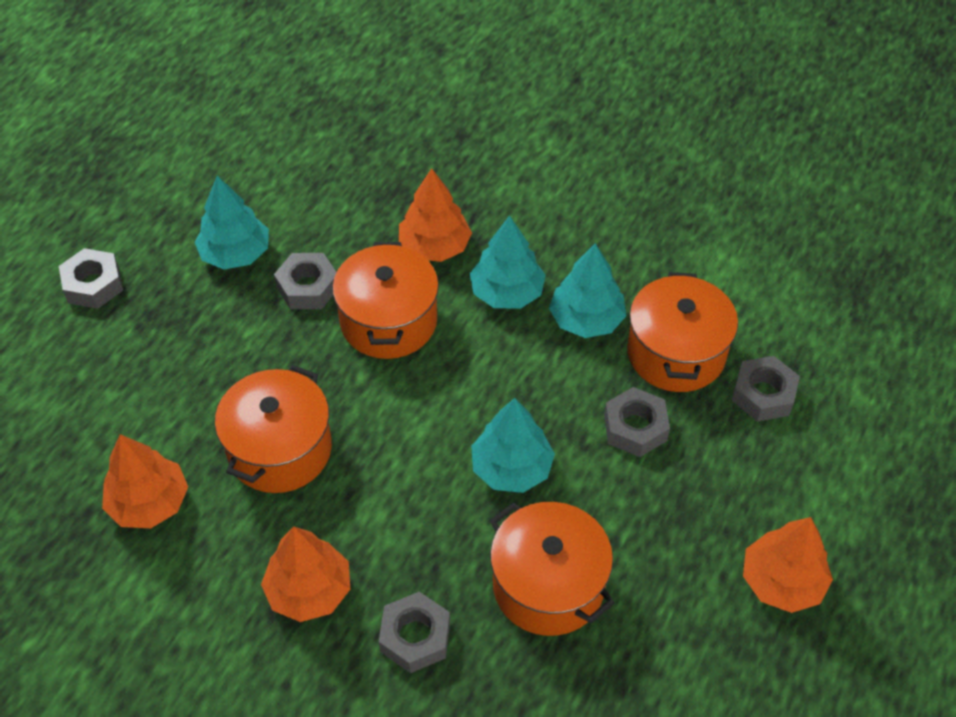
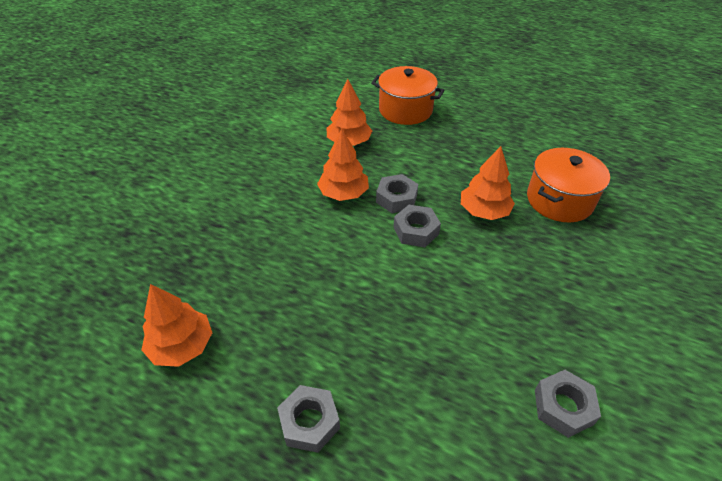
grey nut: 5 -> 4
orange pot: 4 -> 2
turquoise tree: 4 -> 0

